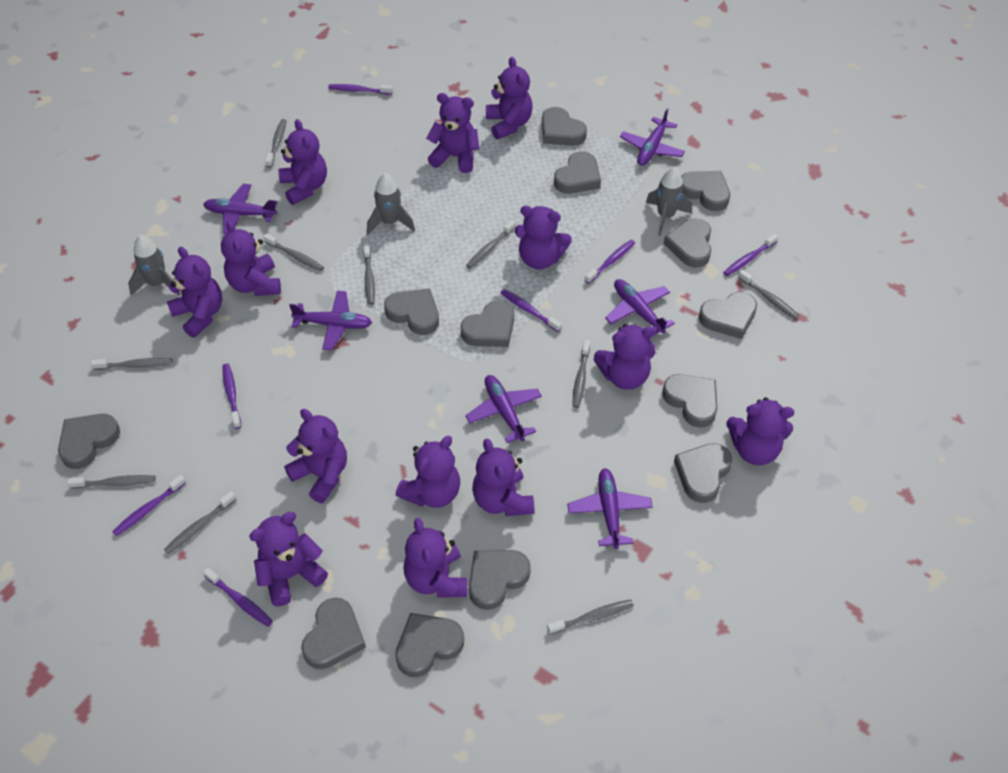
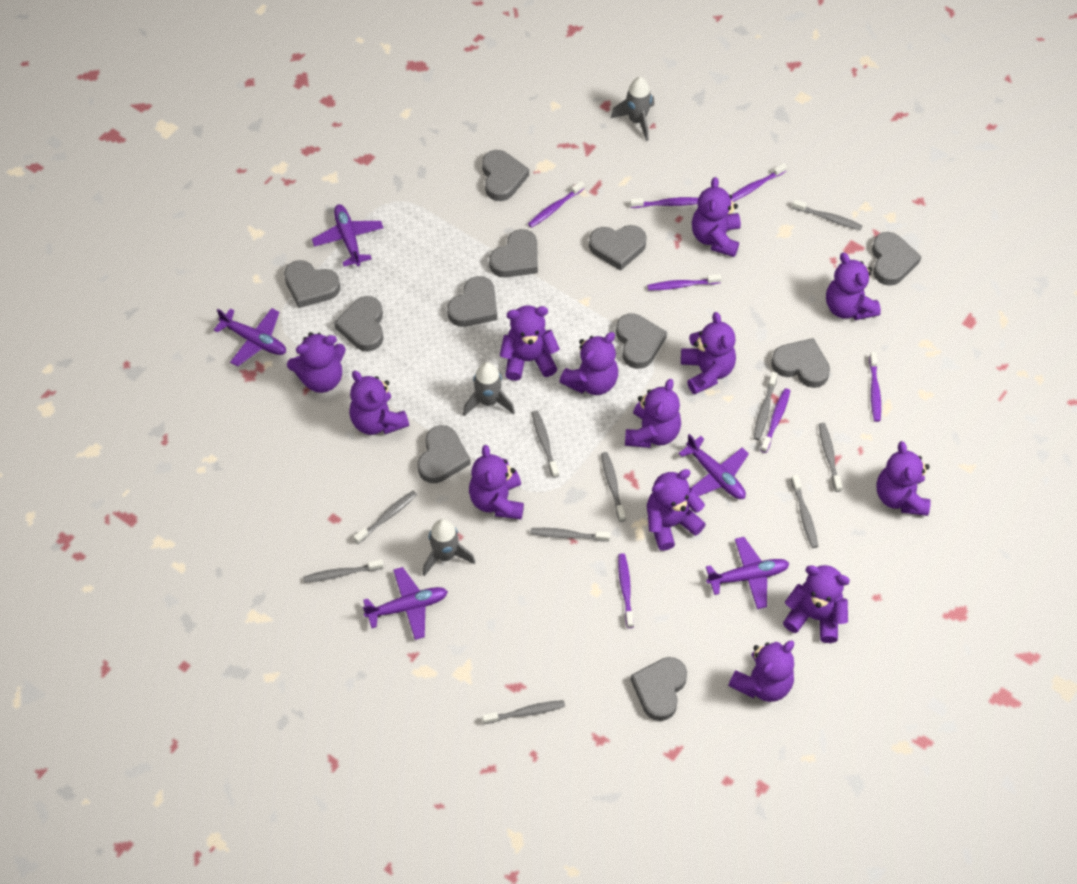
grey heart: 13 -> 11
purple plane: 6 -> 5

